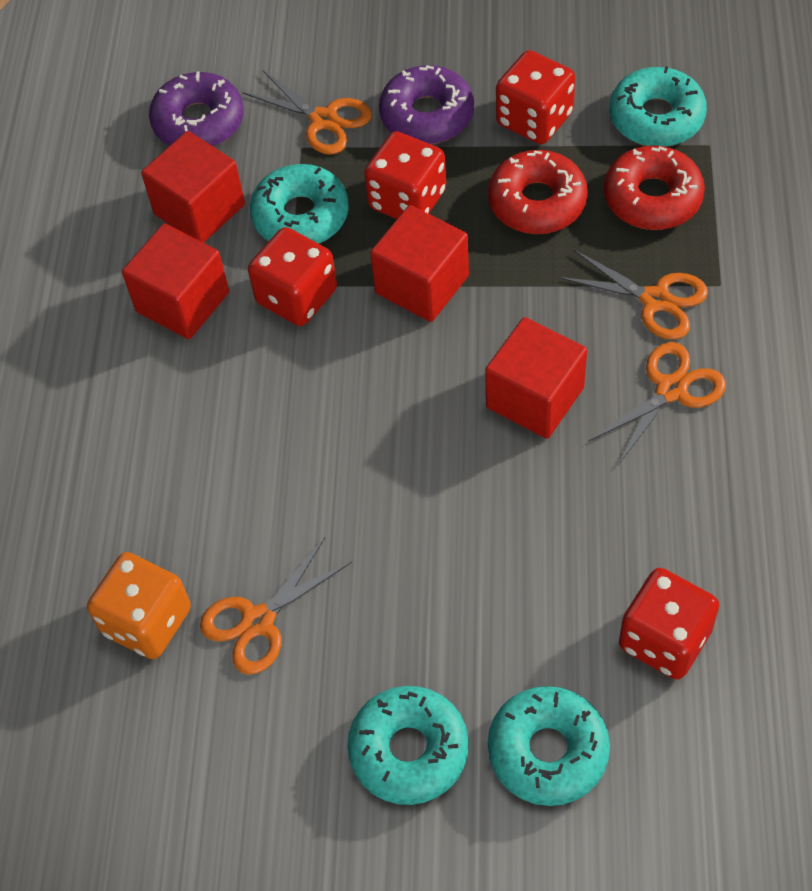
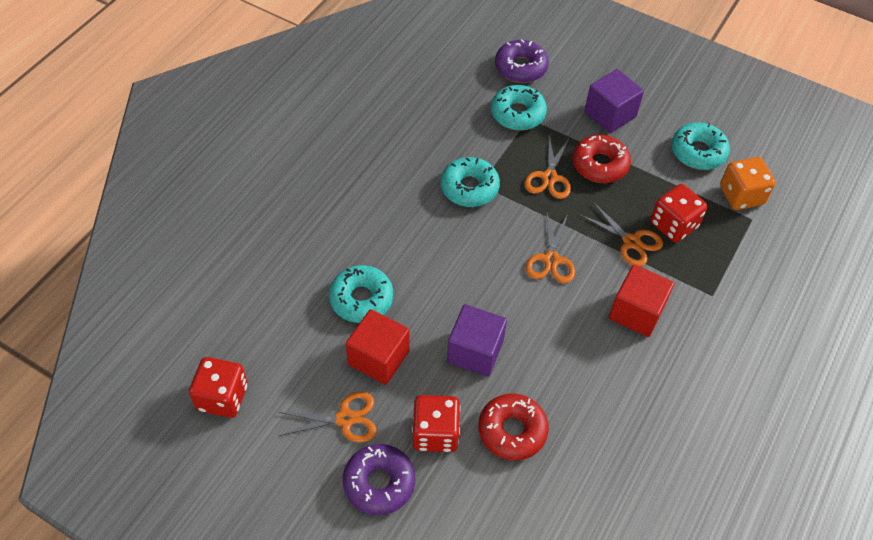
purple cube: 0 -> 2
red cube: 4 -> 2
red dice: 4 -> 3

